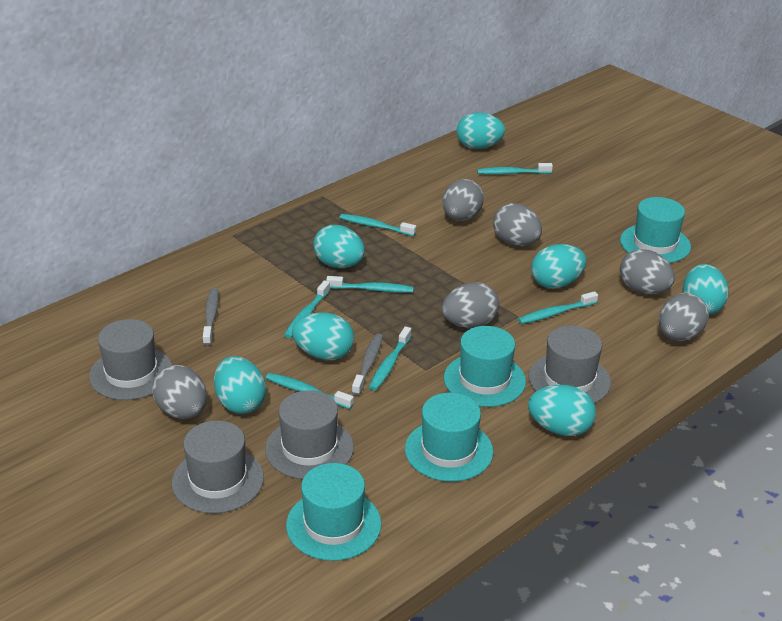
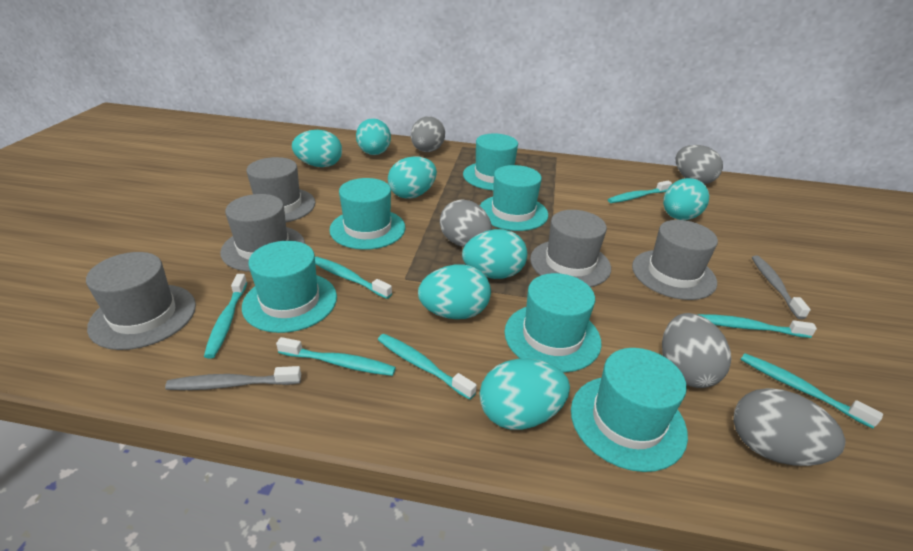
grey egg: 6 -> 5
grey hat: 4 -> 5
turquoise hat: 4 -> 6

